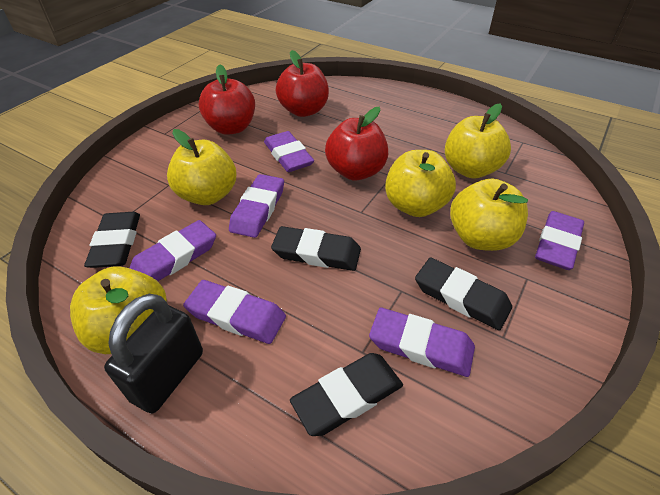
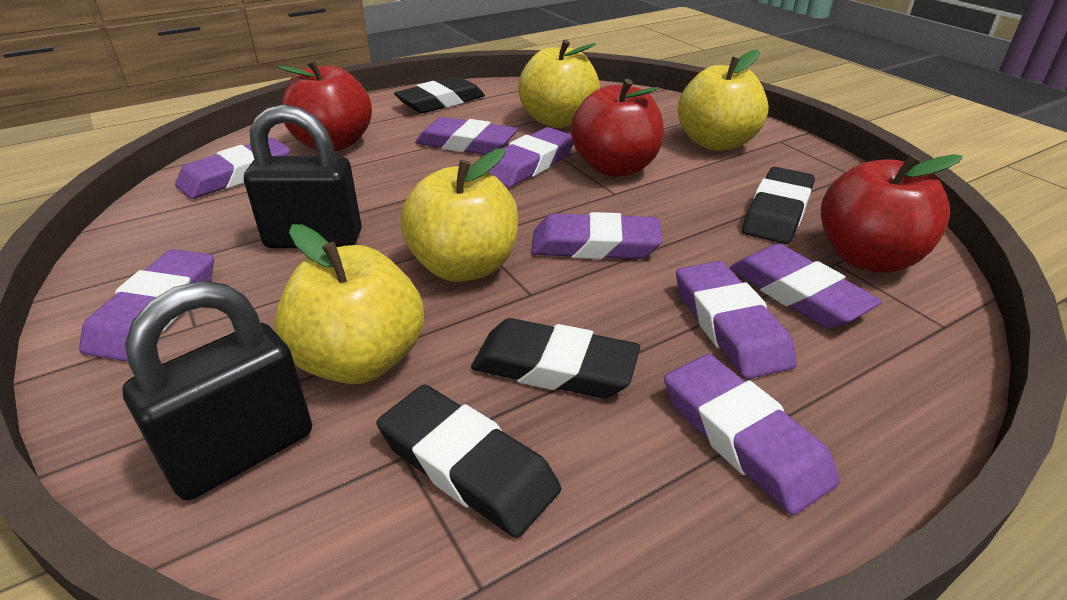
black padlock: 1 -> 2
purple eraser: 6 -> 8
yellow apple: 5 -> 4

